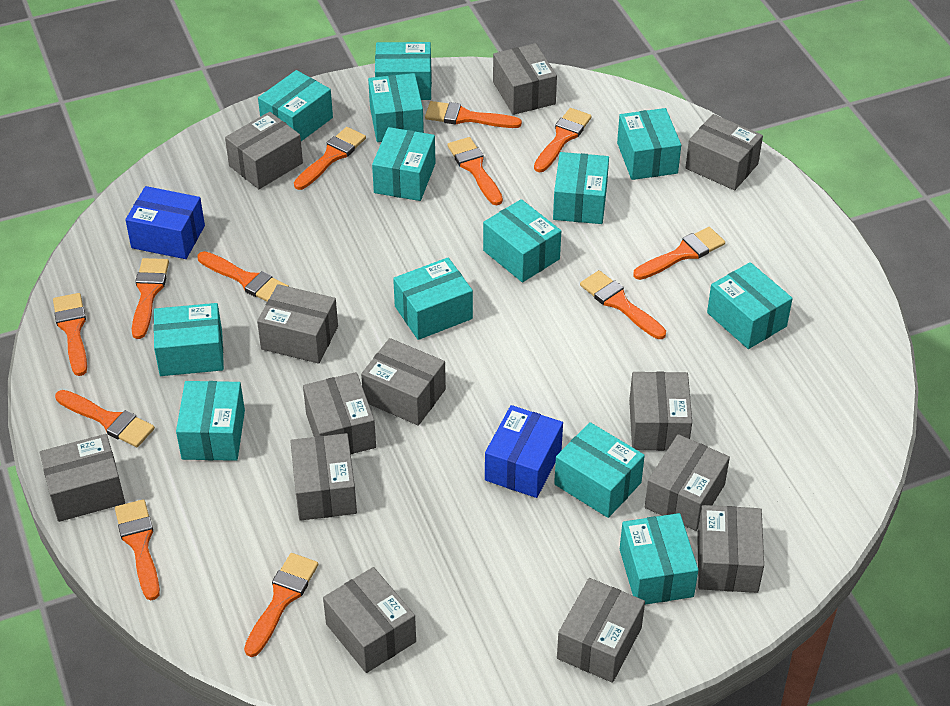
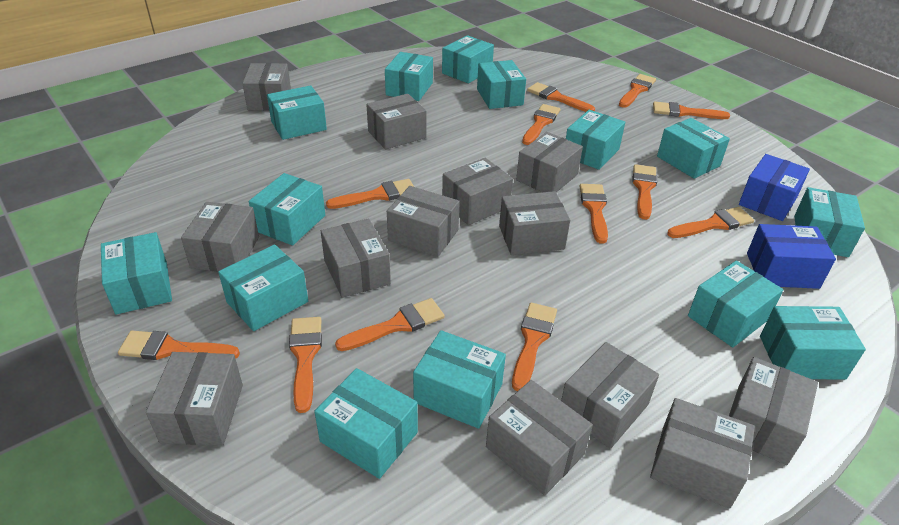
turquoise box: 13 -> 14

